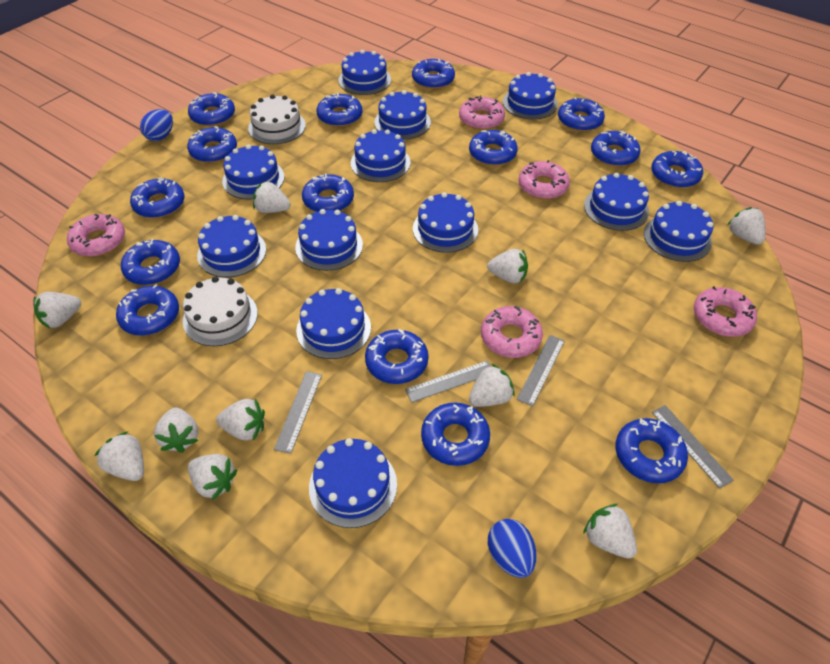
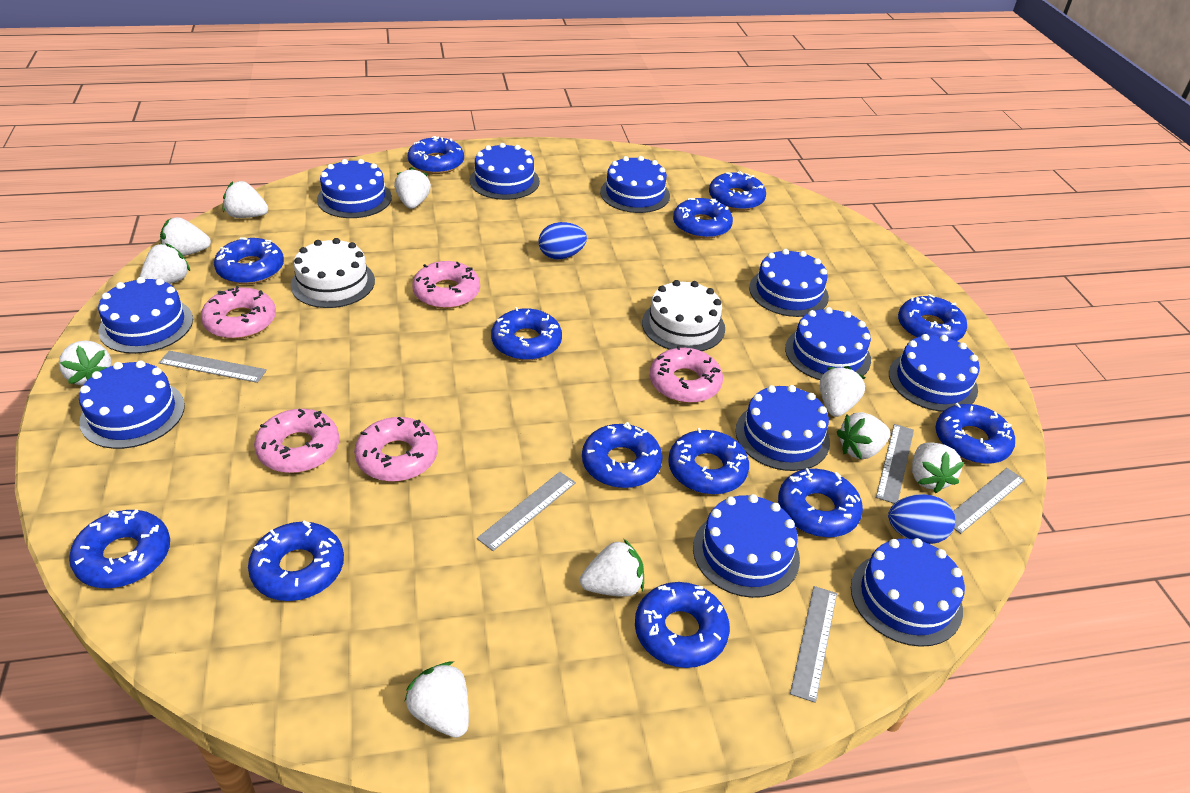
blue cake: 12 -> 11
blue donut: 15 -> 13
grey ruler: 4 -> 5

